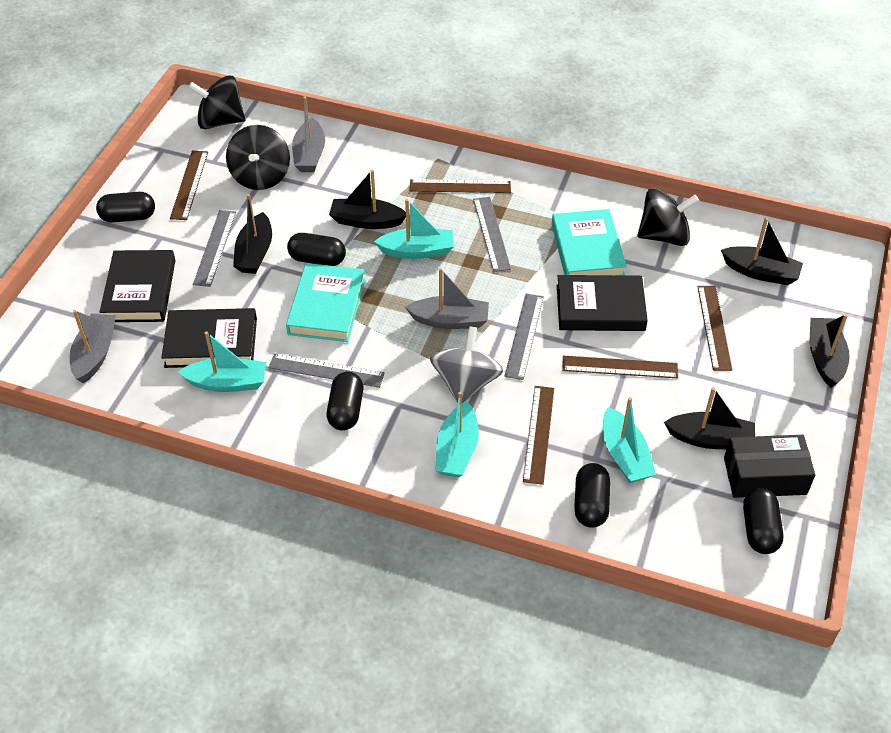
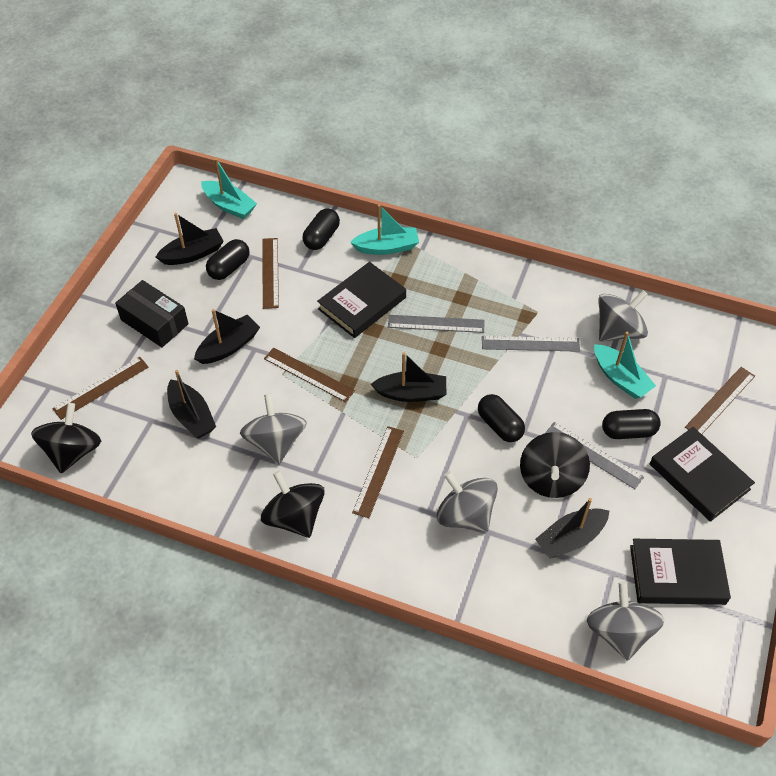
black capsule: 5 -> 4
grey boat: 3 -> 0
grey ruler: 4 -> 3
grey spinning top: 1 -> 4
turquoise boat: 4 -> 3
turquoise book: 2 -> 0

